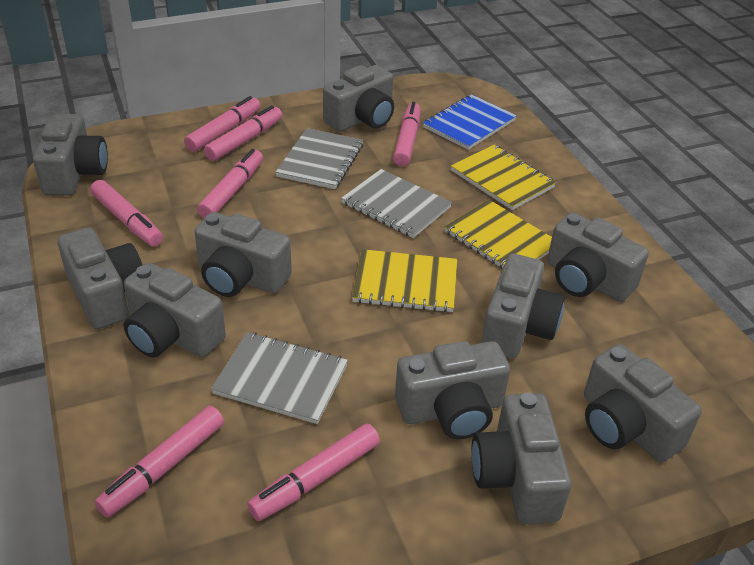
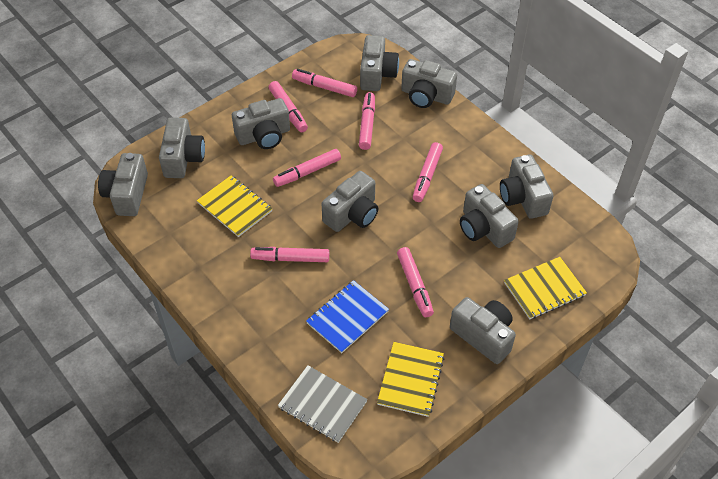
grey camera: 10 -> 9
grey notebook: 3 -> 1

